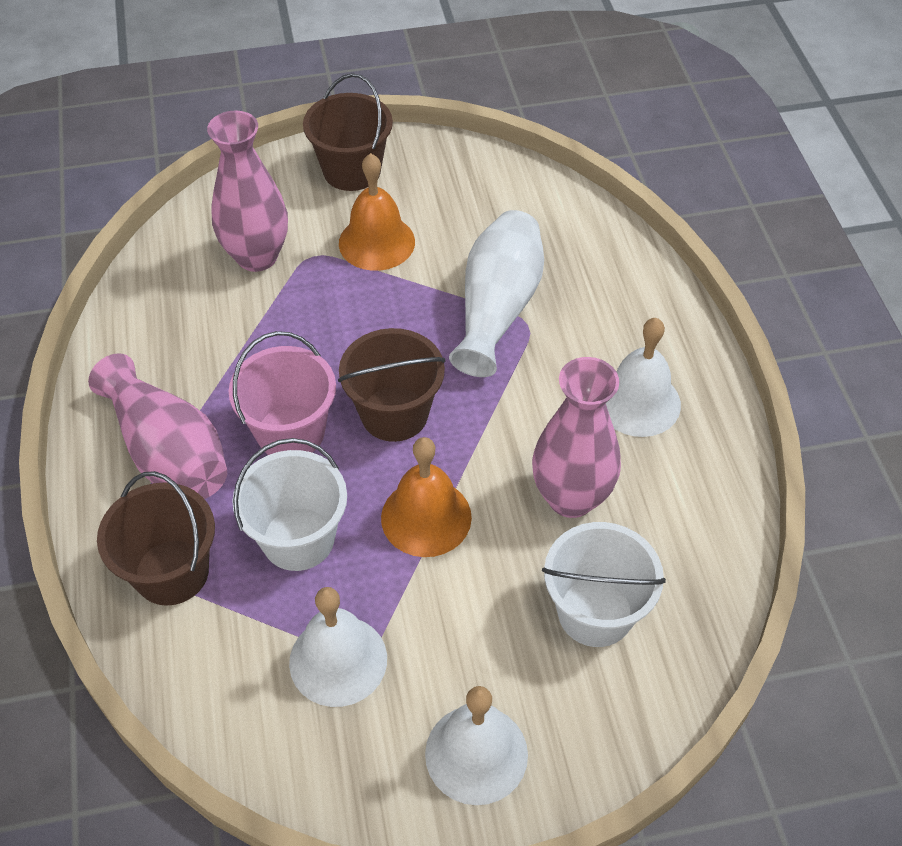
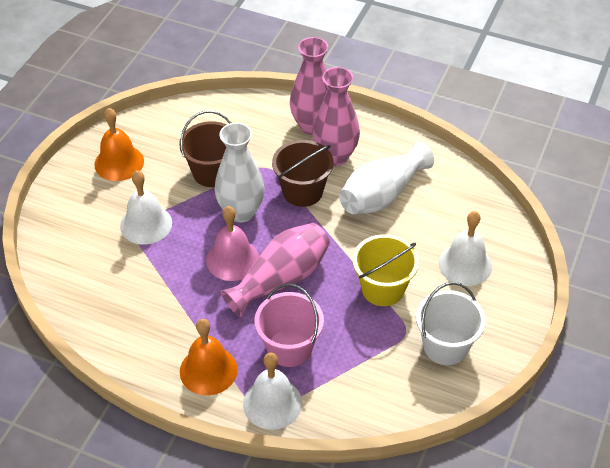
brown bucket: 3 -> 2
pink bell: 0 -> 1
white bucket: 2 -> 1
white vase: 1 -> 2
yellow bucket: 0 -> 1

